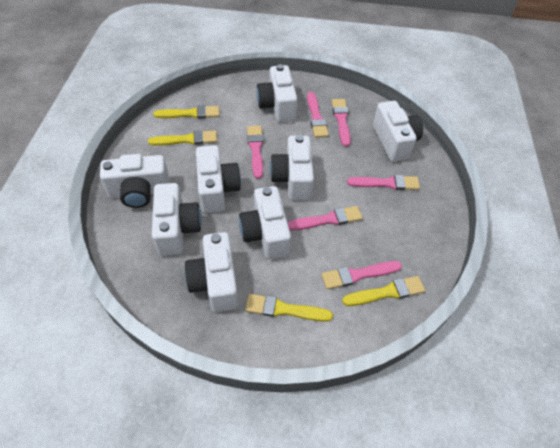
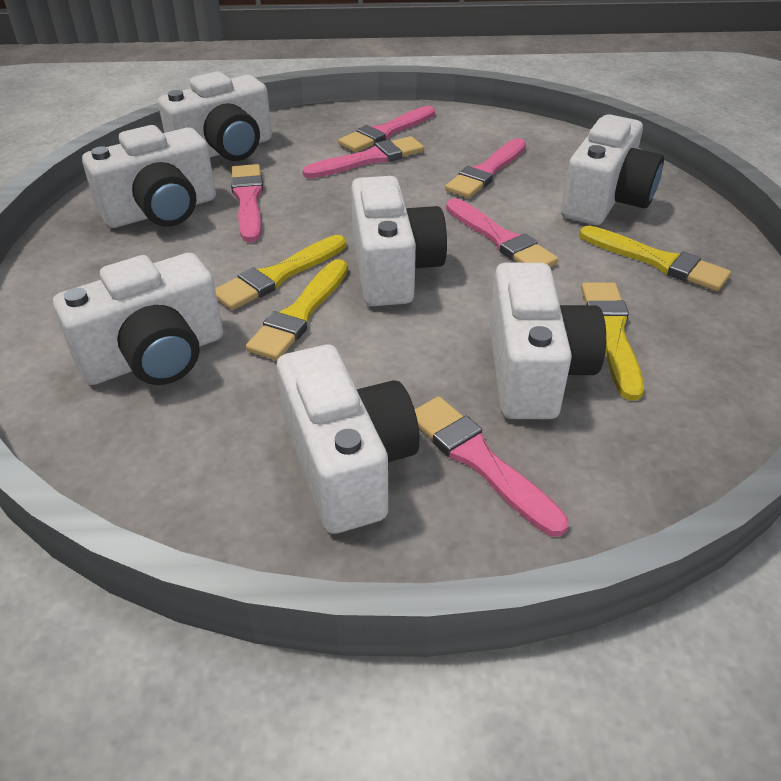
white camera: 8 -> 7

